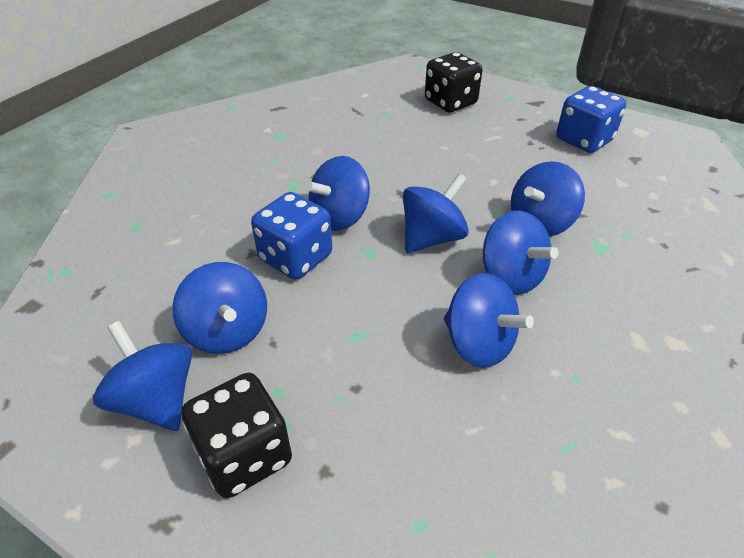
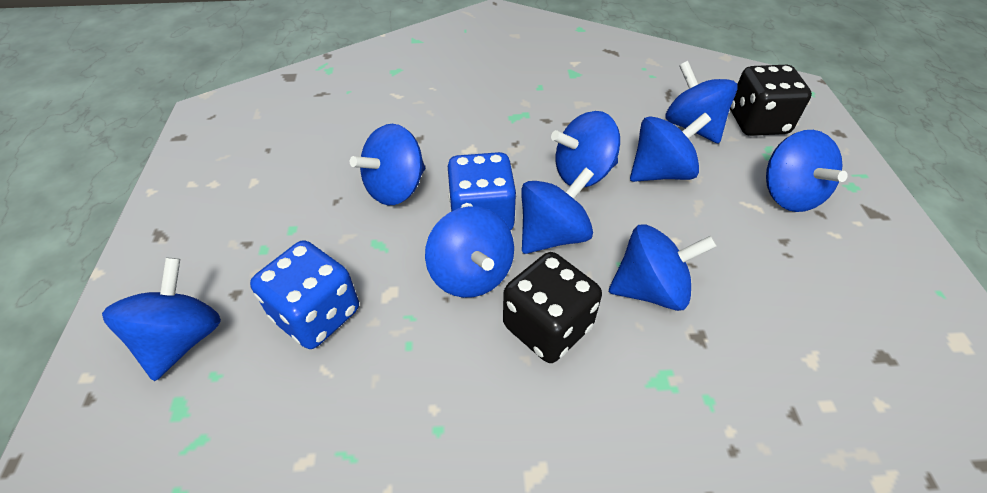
blue spinning top: 7 -> 9

